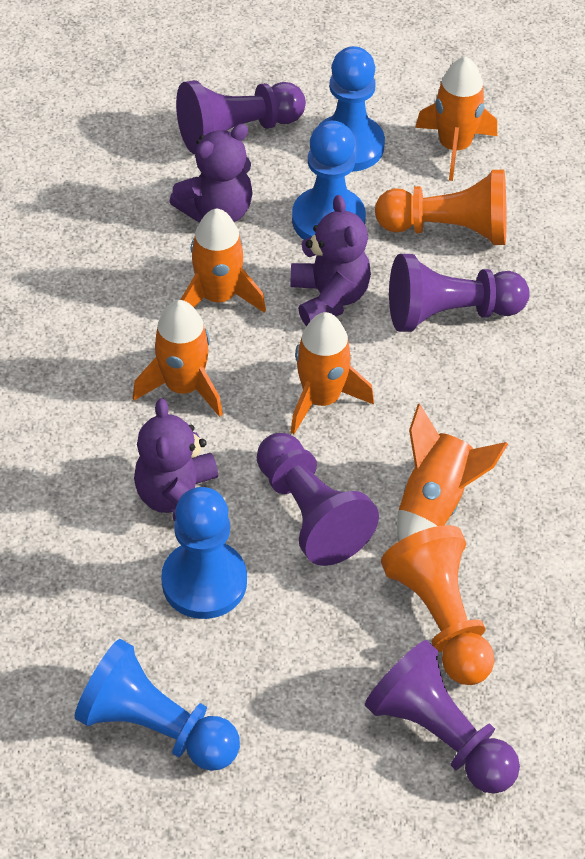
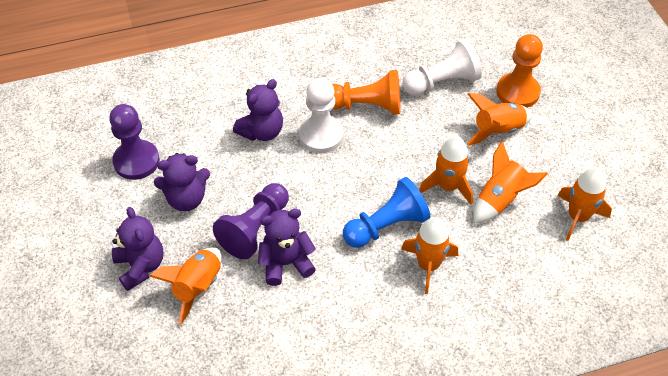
blue pawn: 4 -> 1
orange rocket: 5 -> 6
purple pawn: 4 -> 2
purple teddy bear: 3 -> 4
white pawn: 0 -> 2

